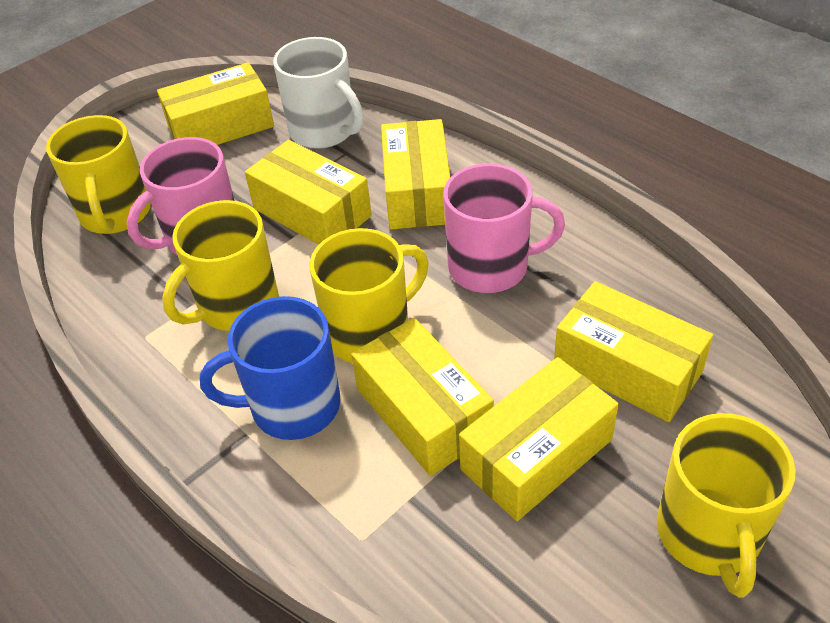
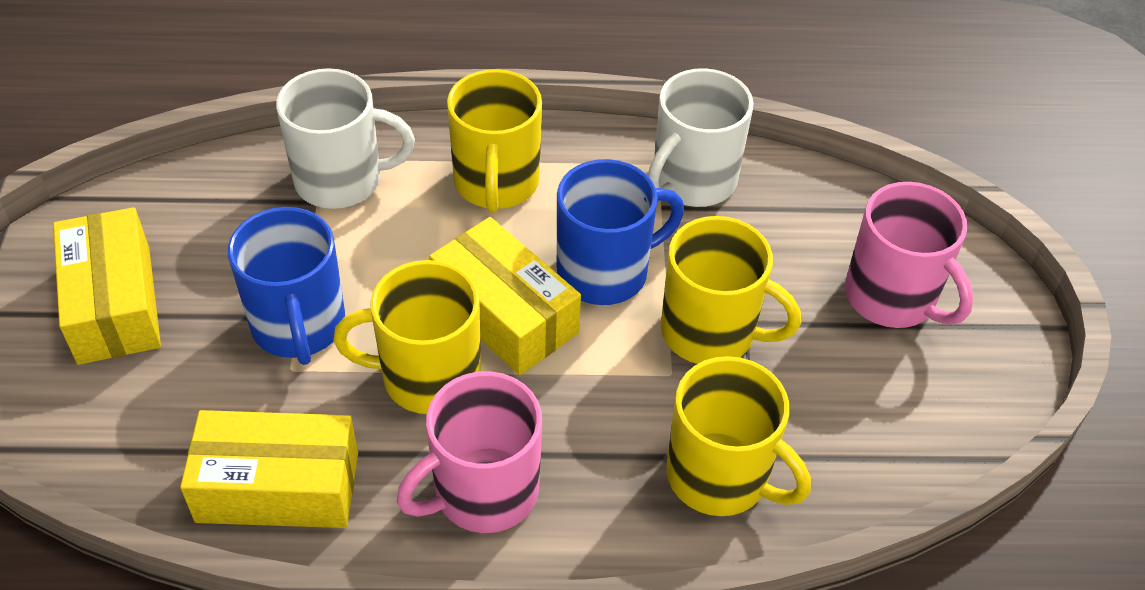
blue mug: 1 -> 2
white mug: 1 -> 2
yellow box: 6 -> 3

